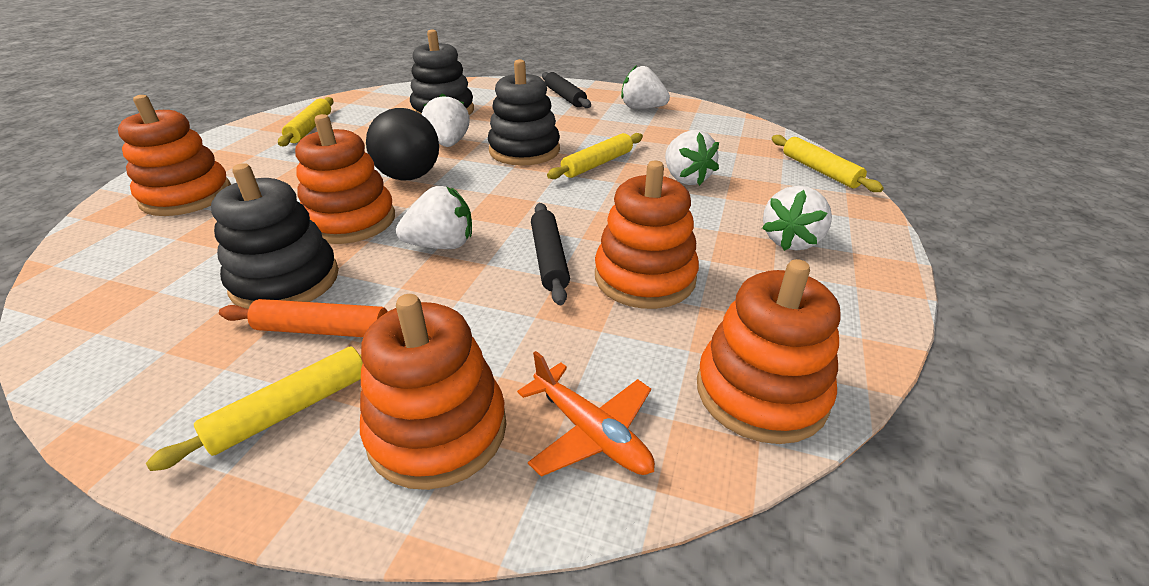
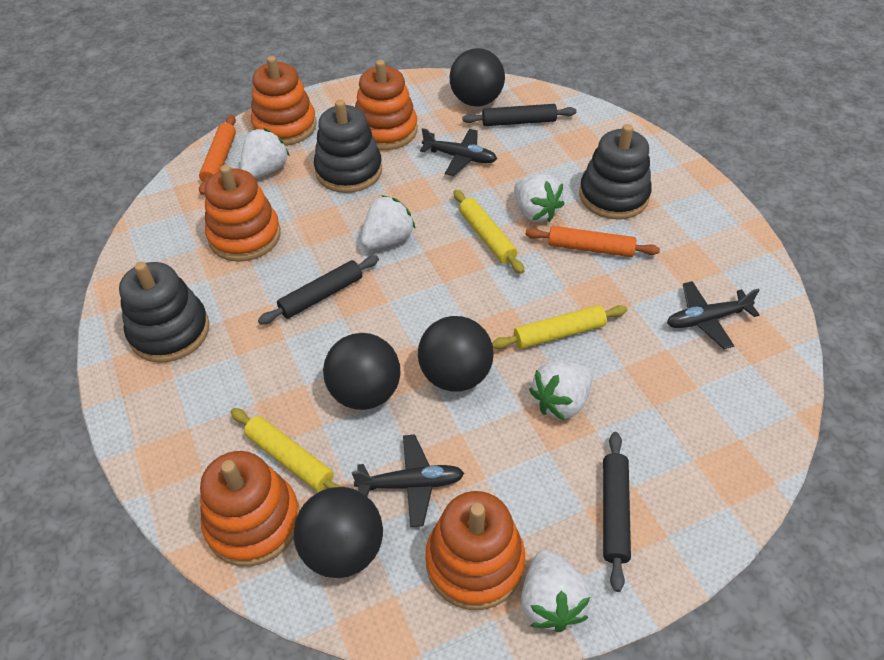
black ball: 1 -> 4
black plane: 0 -> 3
black rolling pin: 2 -> 3
orange plane: 1 -> 0
orange rolling pin: 1 -> 2
yellow rolling pin: 4 -> 3

